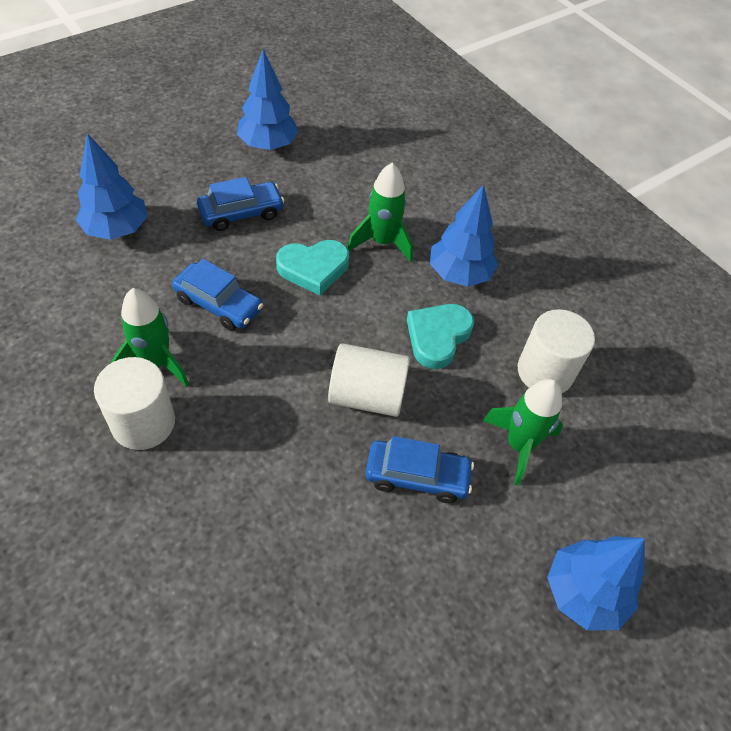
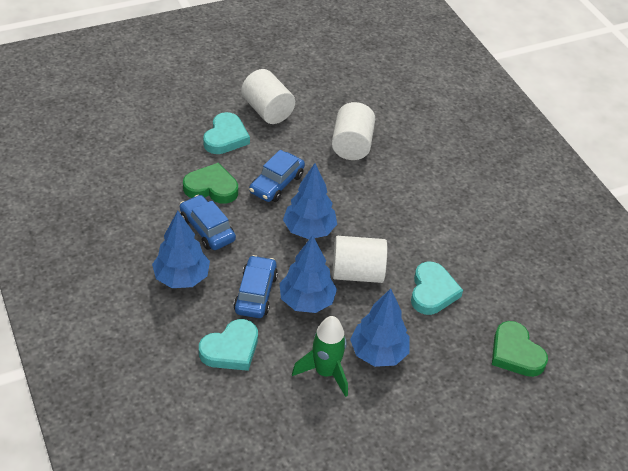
green heart: 0 -> 2
green rocket: 3 -> 1
turquoise heart: 2 -> 3

